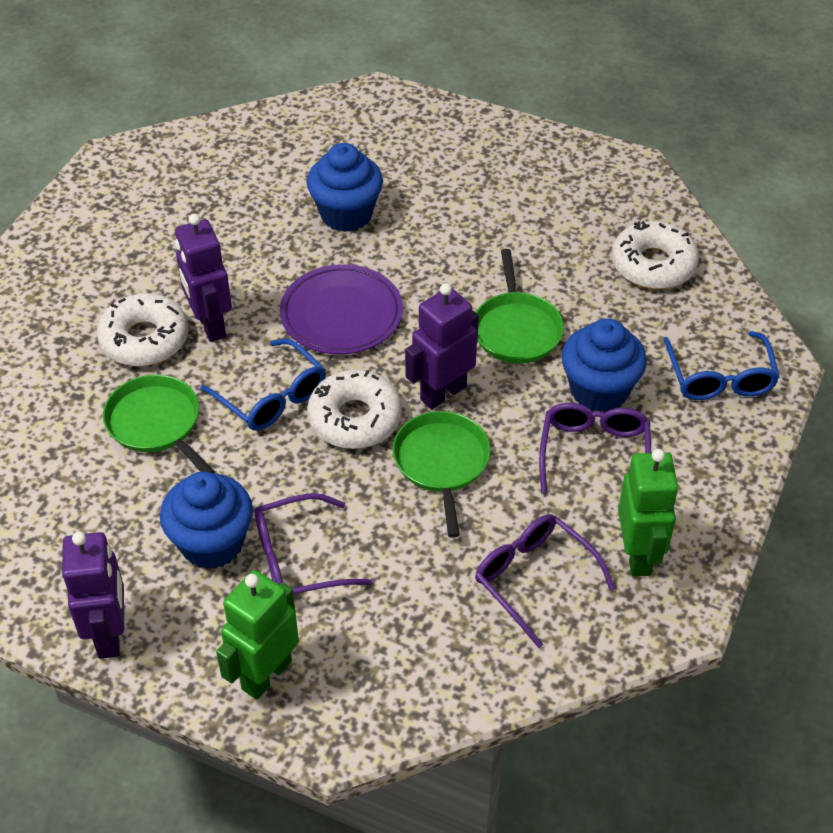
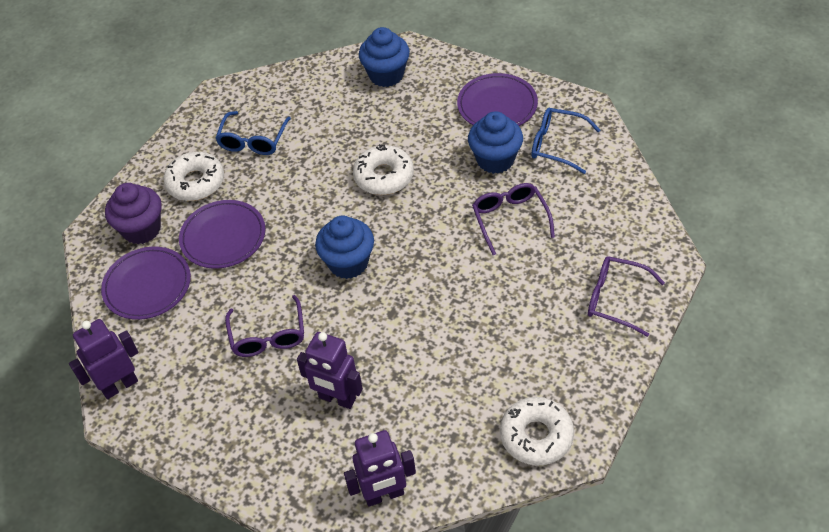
green pan: 3 -> 0
green robot: 2 -> 0
purple cupcake: 0 -> 1
purple plate: 1 -> 3

